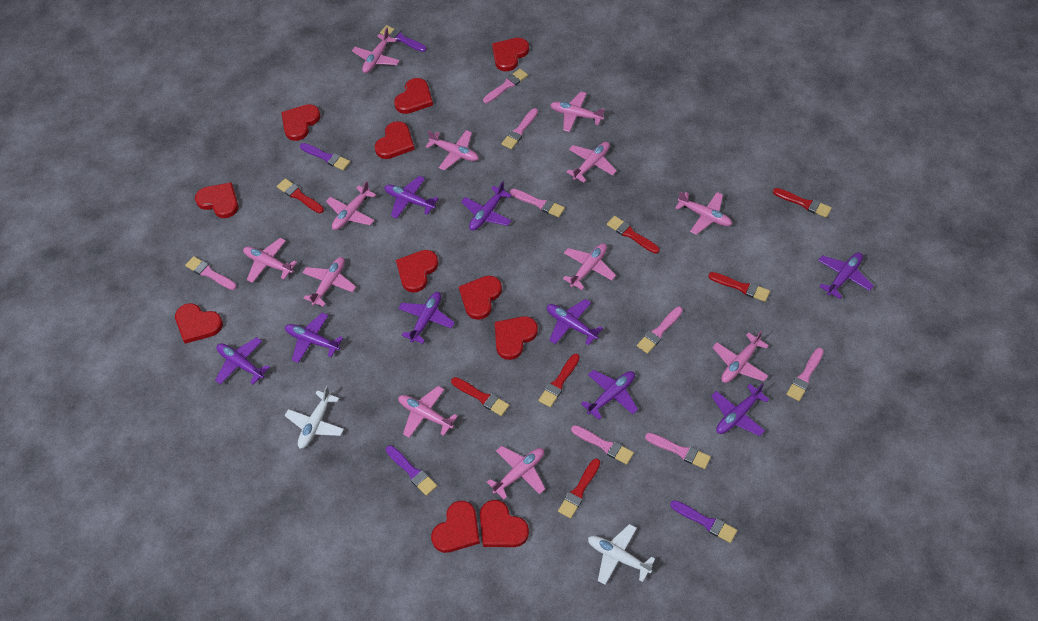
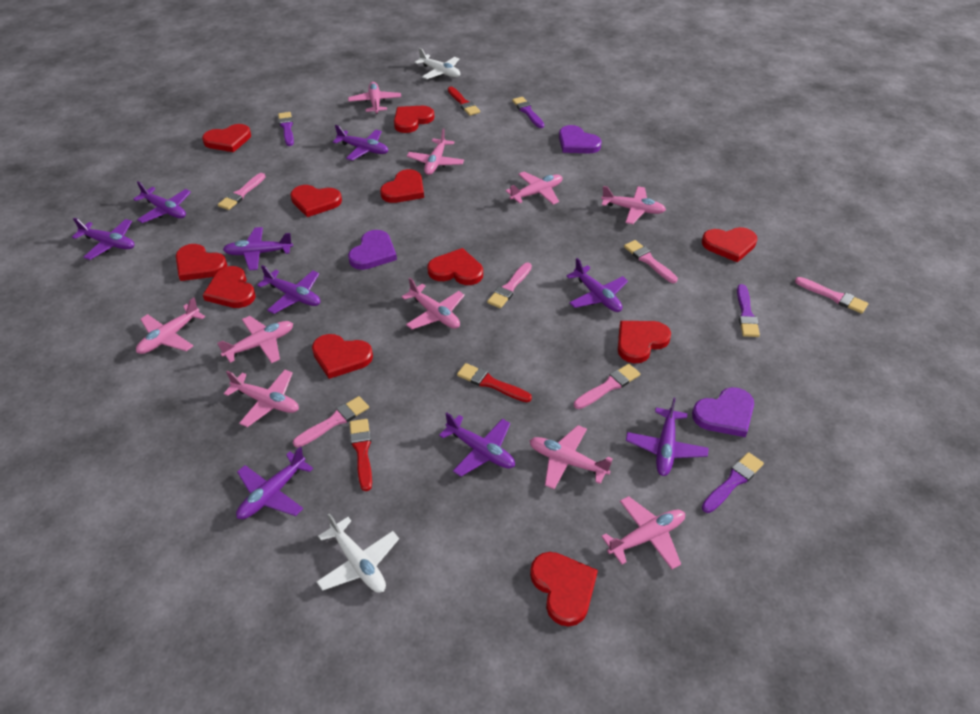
pink brush: 8 -> 6
pink plane: 12 -> 10
purple heart: 0 -> 3
red brush: 7 -> 3

